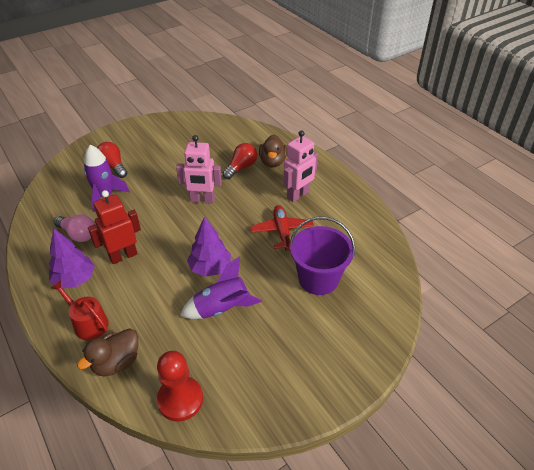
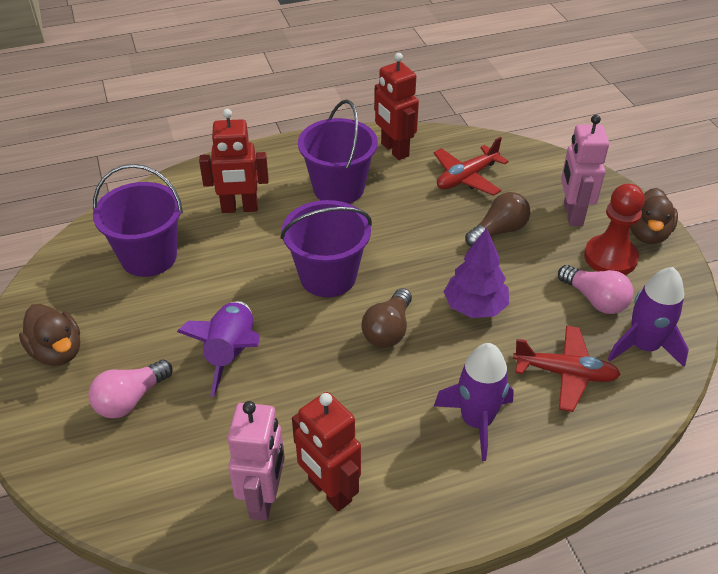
brown light bulb: 0 -> 2
pink light bulb: 1 -> 2
purple bucket: 1 -> 3
purple rocket: 2 -> 3
purple tree: 2 -> 1
red light bulb: 2 -> 0
red plane: 1 -> 2
red robot: 1 -> 3
red watering can: 1 -> 0

